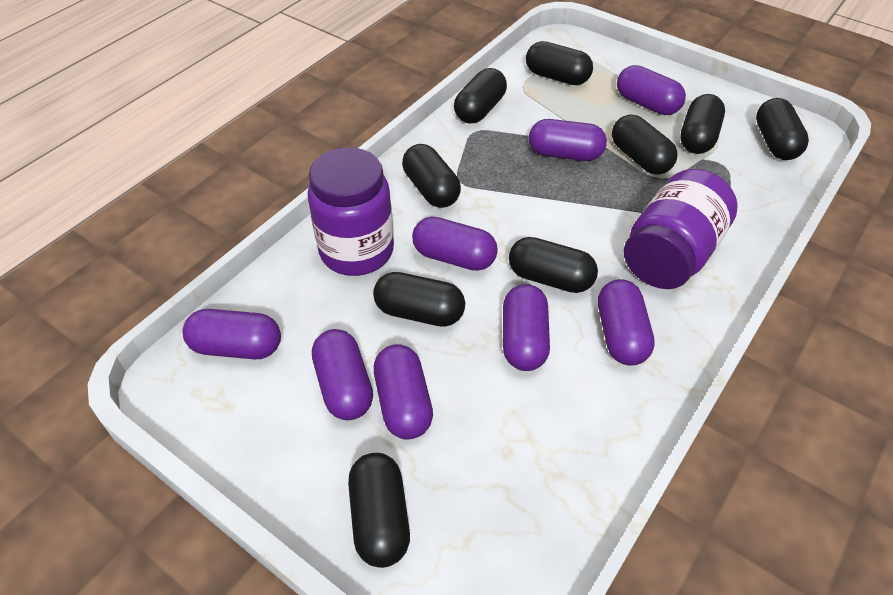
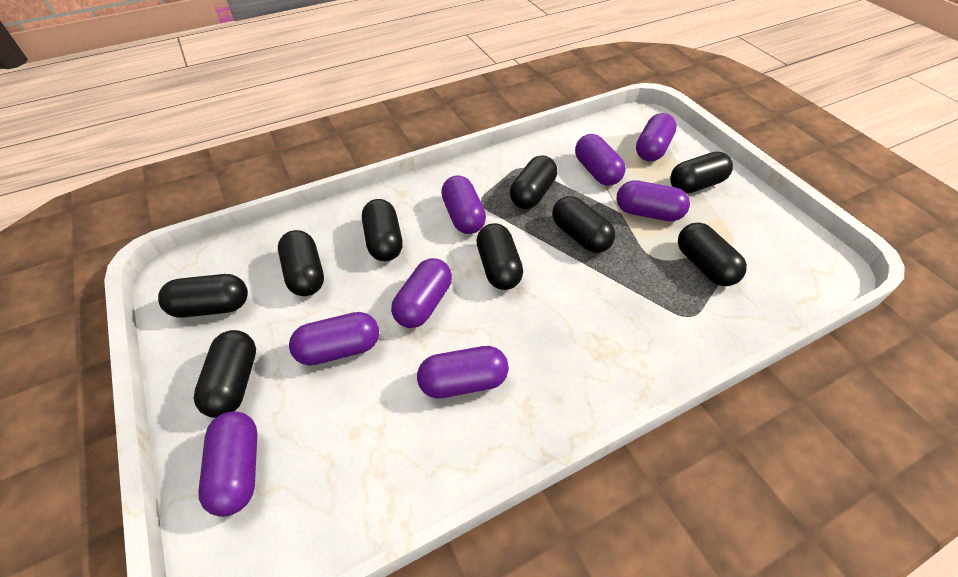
purple jar: 2 -> 0

